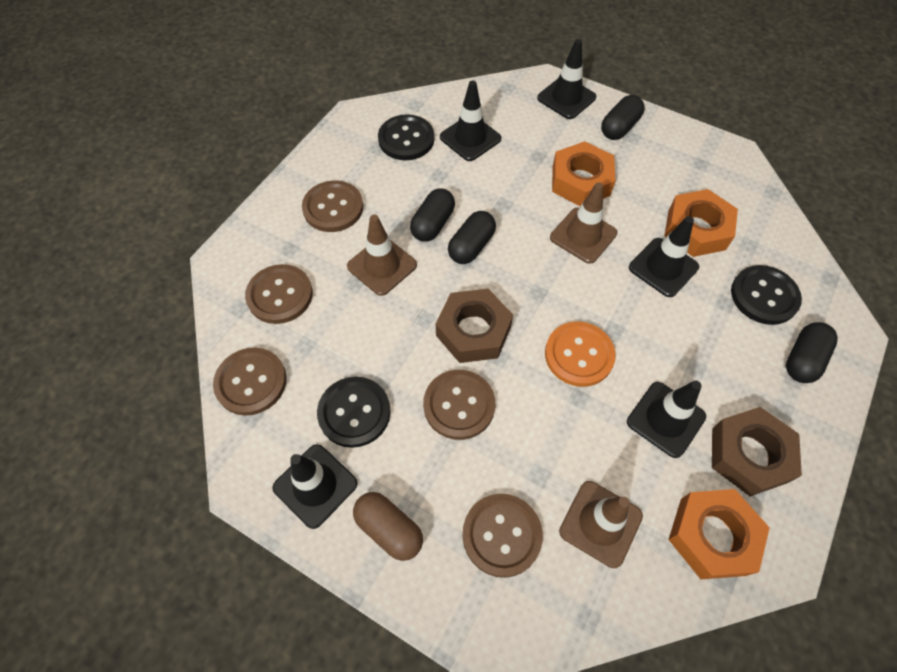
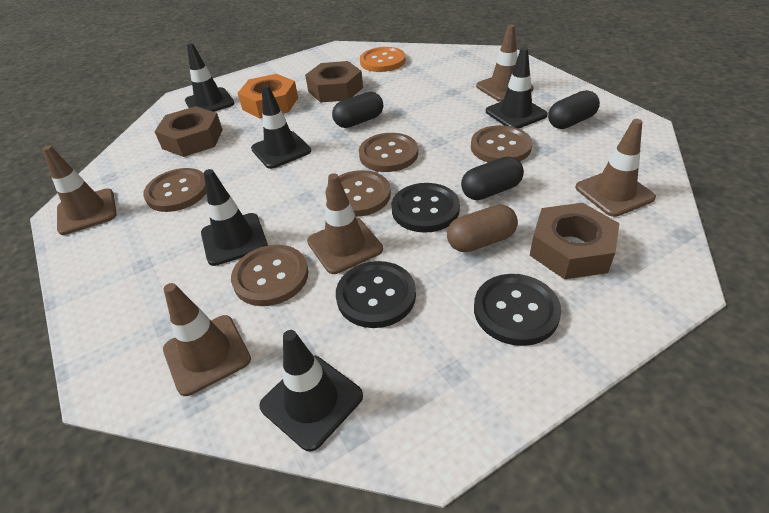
black capsule: 4 -> 3
brown nut: 2 -> 3
brown traffic cone: 3 -> 5
orange nut: 3 -> 1

